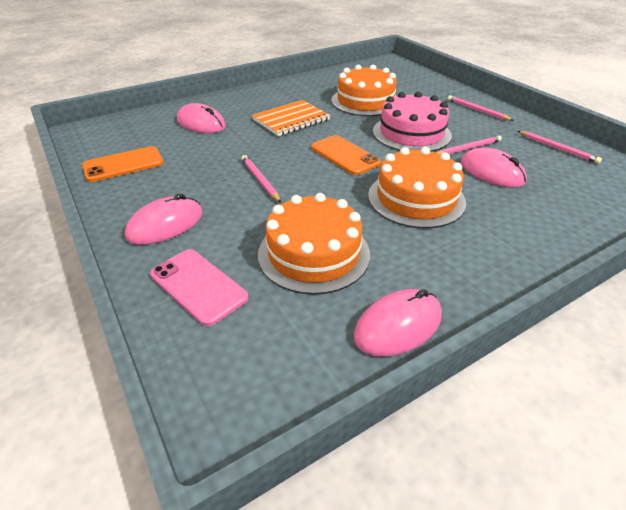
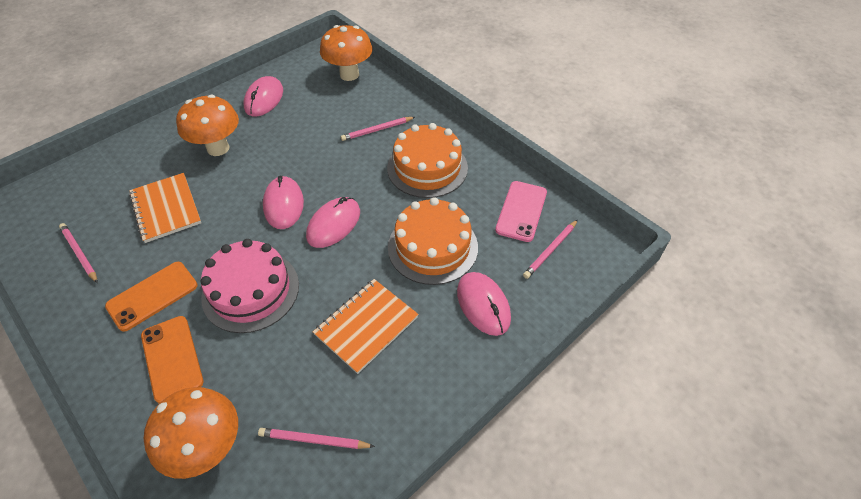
orange cake: 3 -> 2
orange mushroom: 0 -> 3
orange notebook: 1 -> 2

